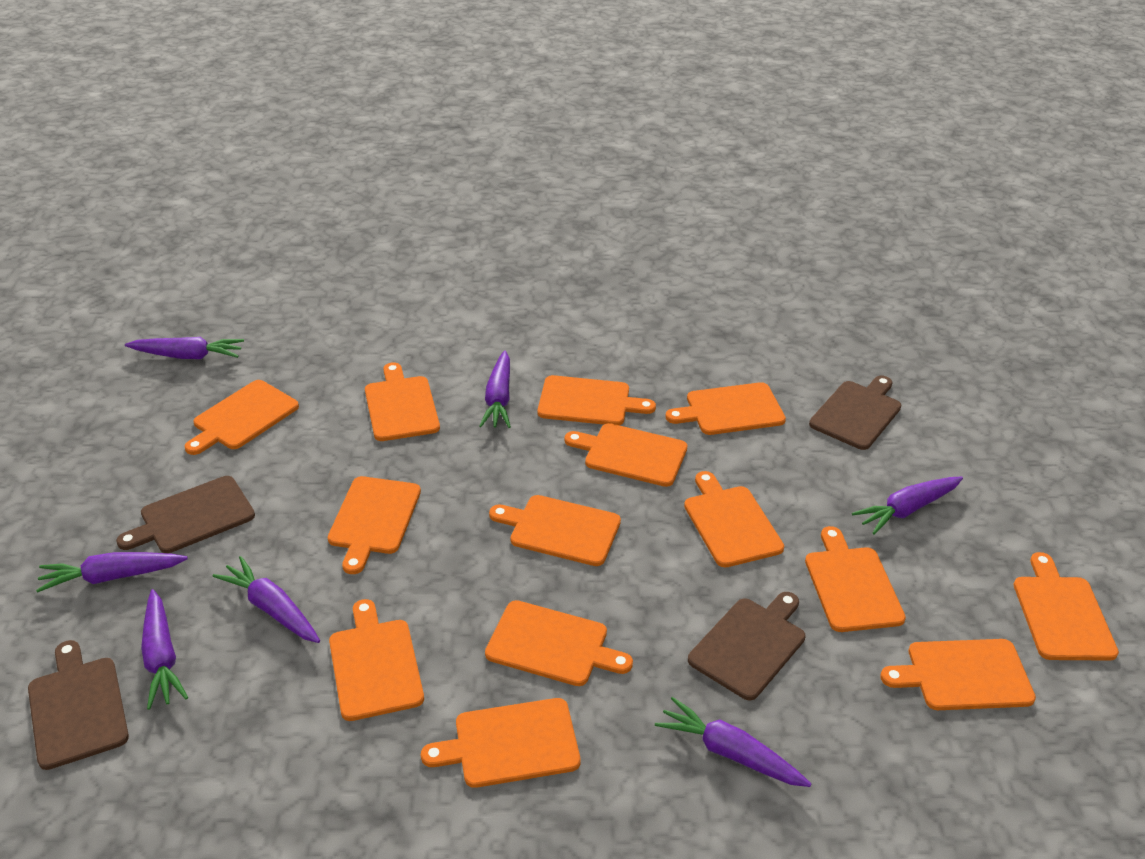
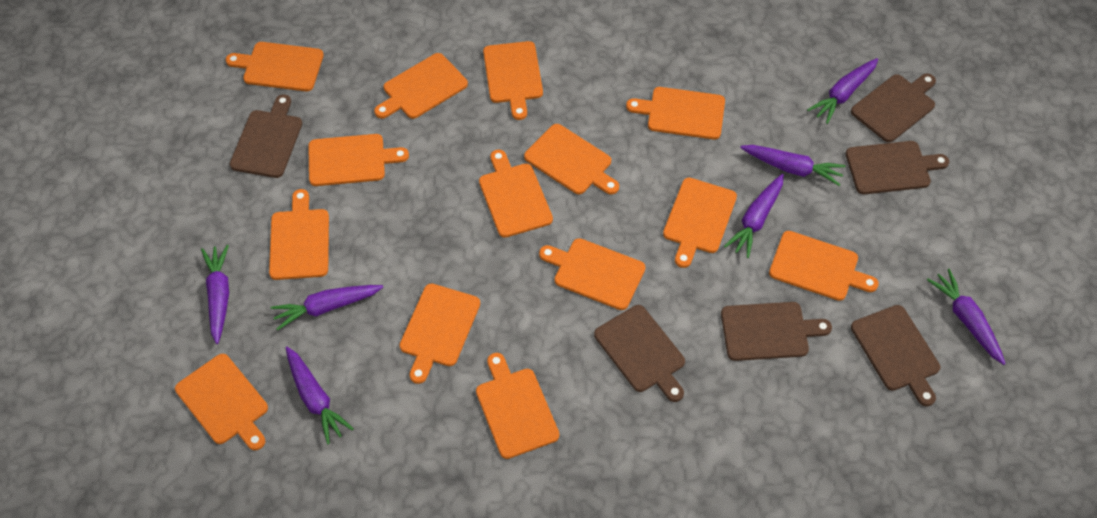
brown cutting board: 4 -> 6

